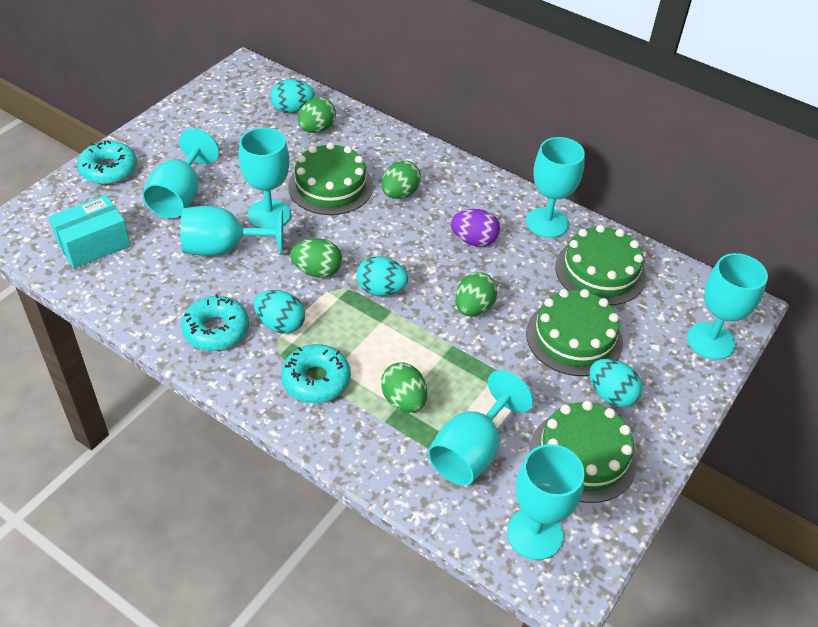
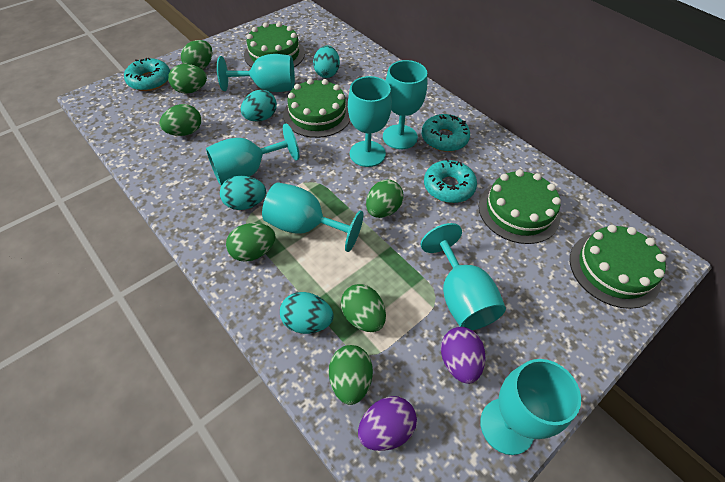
green egg: 5 -> 7
purple egg: 1 -> 2
turquoise box: 1 -> 0

